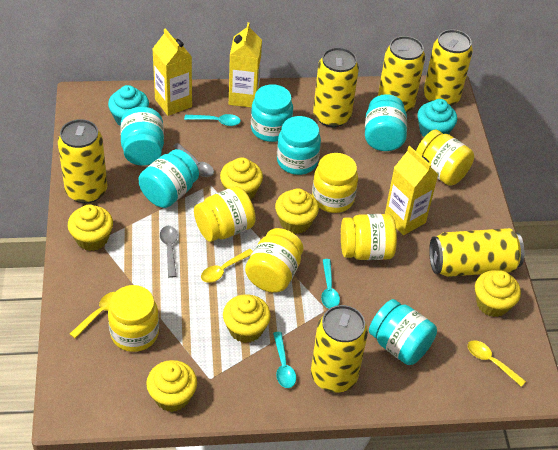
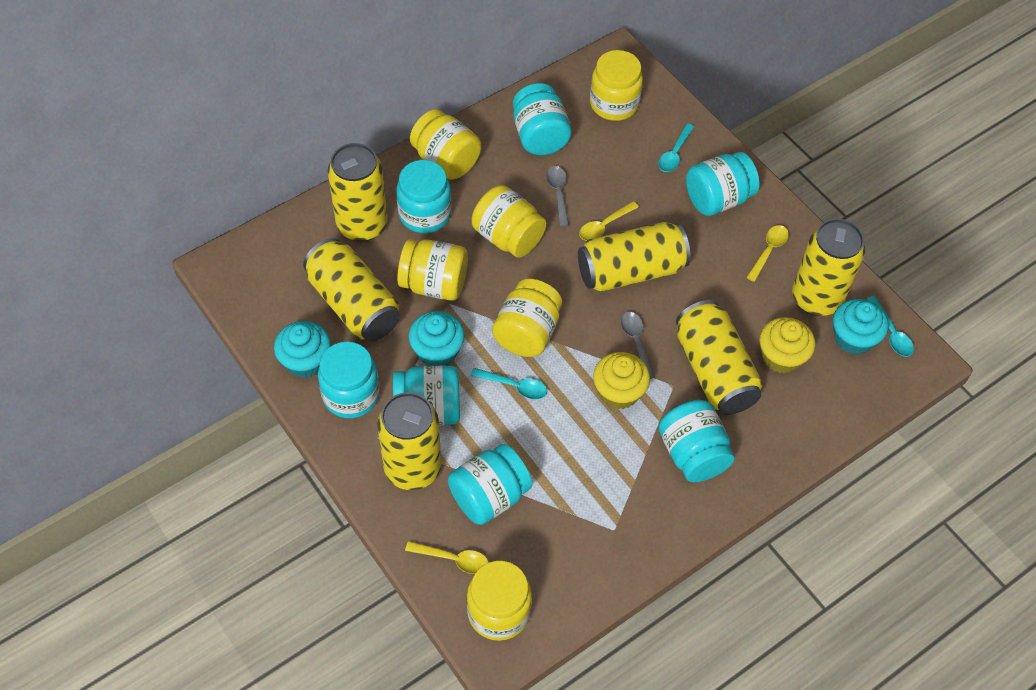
turquoise cupcake: 2 -> 3
turquoise jar: 6 -> 7
yellow carton: 3 -> 0
yellow cupcake: 6 -> 2

